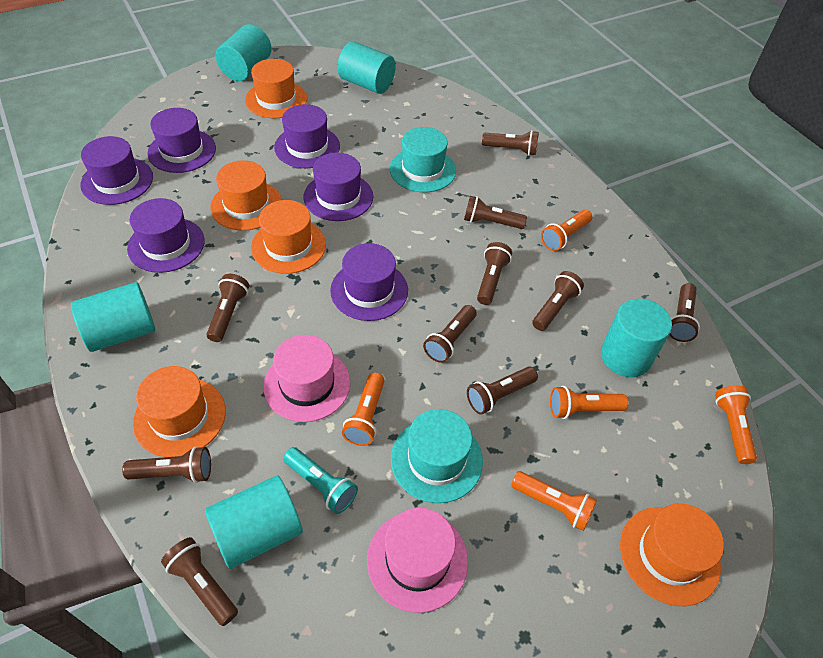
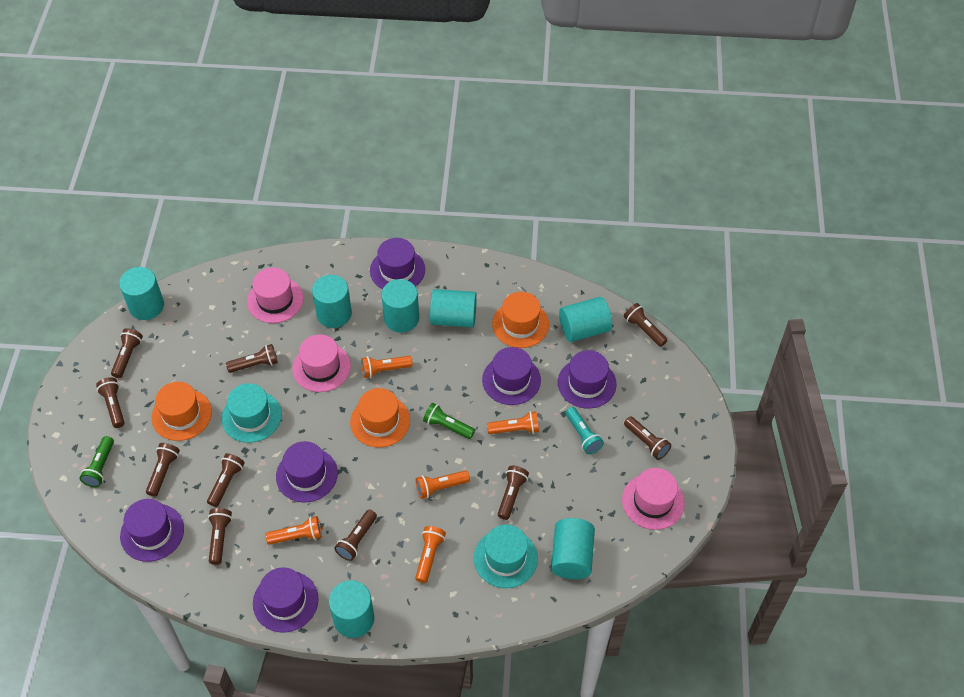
green flashlight: 0 -> 2
orange hat: 5 -> 3
pink hat: 2 -> 3
turquoise cylinder: 5 -> 7

